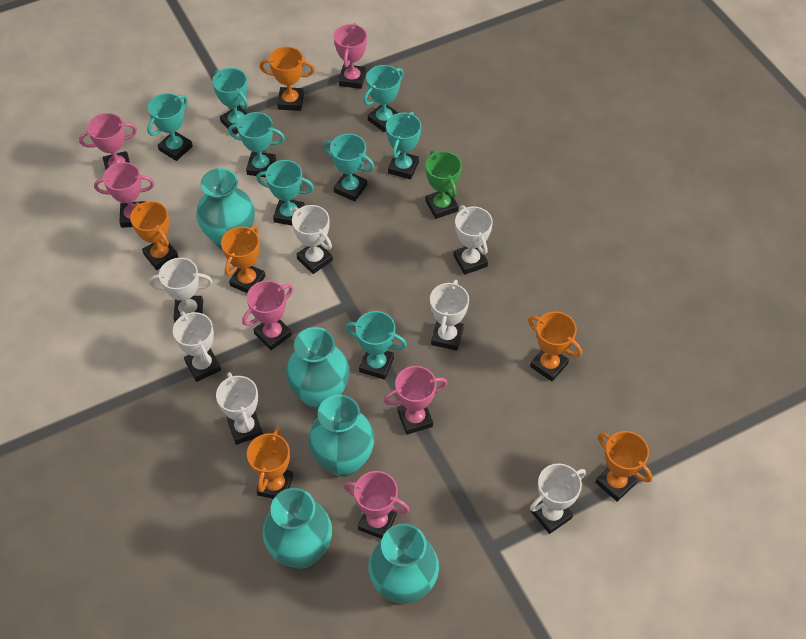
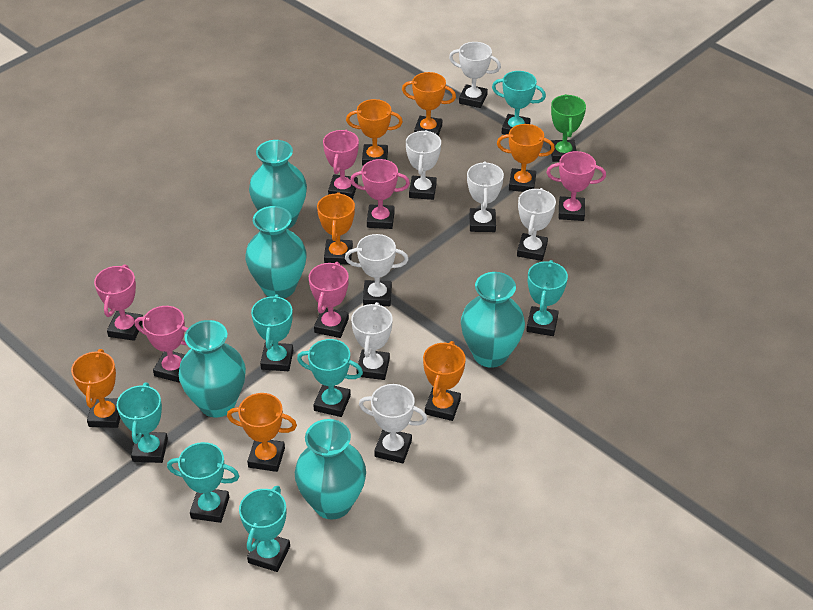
orange trophy: 6 -> 7
turquoise trophy: 8 -> 7

